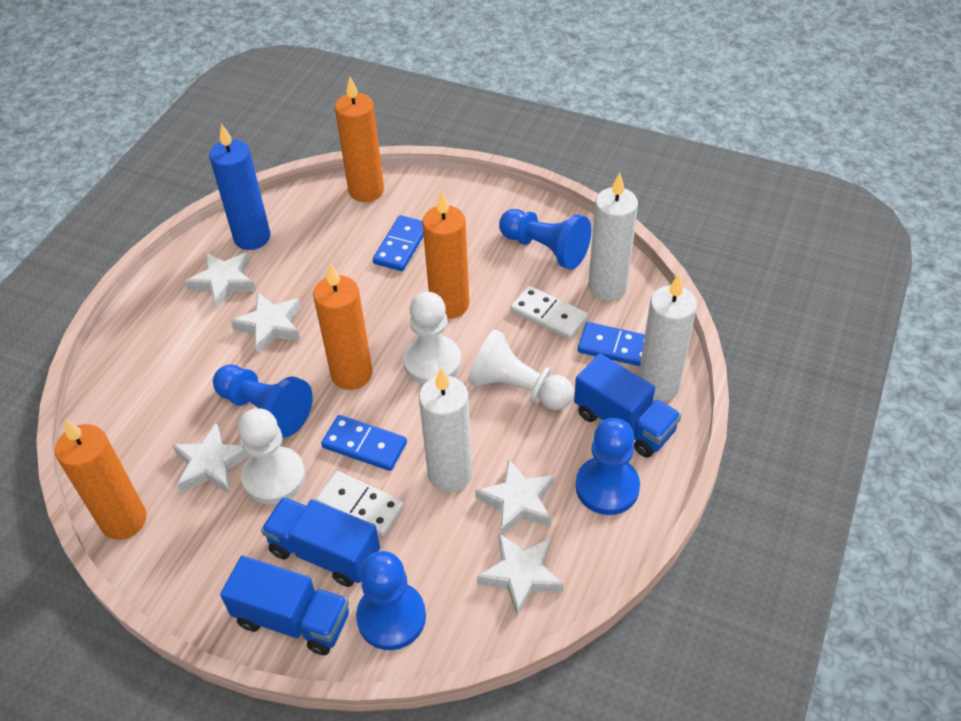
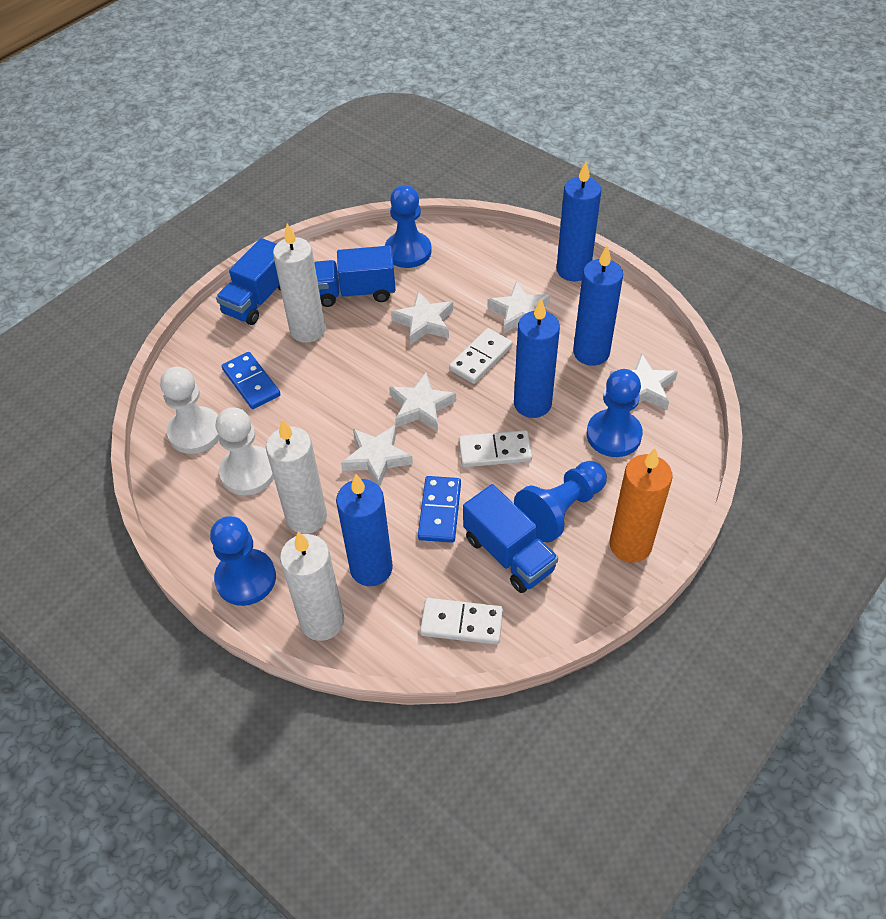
blue candle: 1 -> 4
blue domino: 3 -> 2
orange candle: 4 -> 1
white domino: 2 -> 3
white pawn: 3 -> 2

